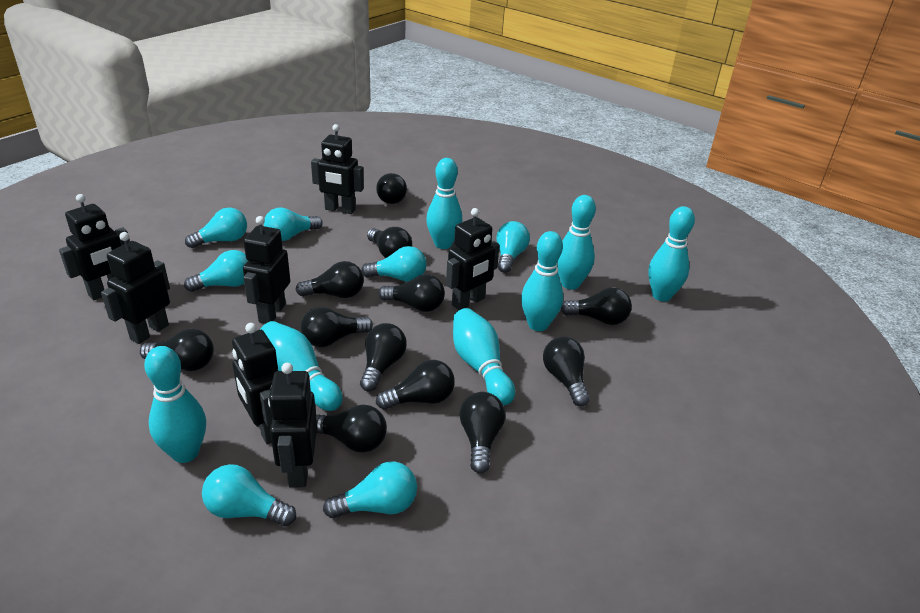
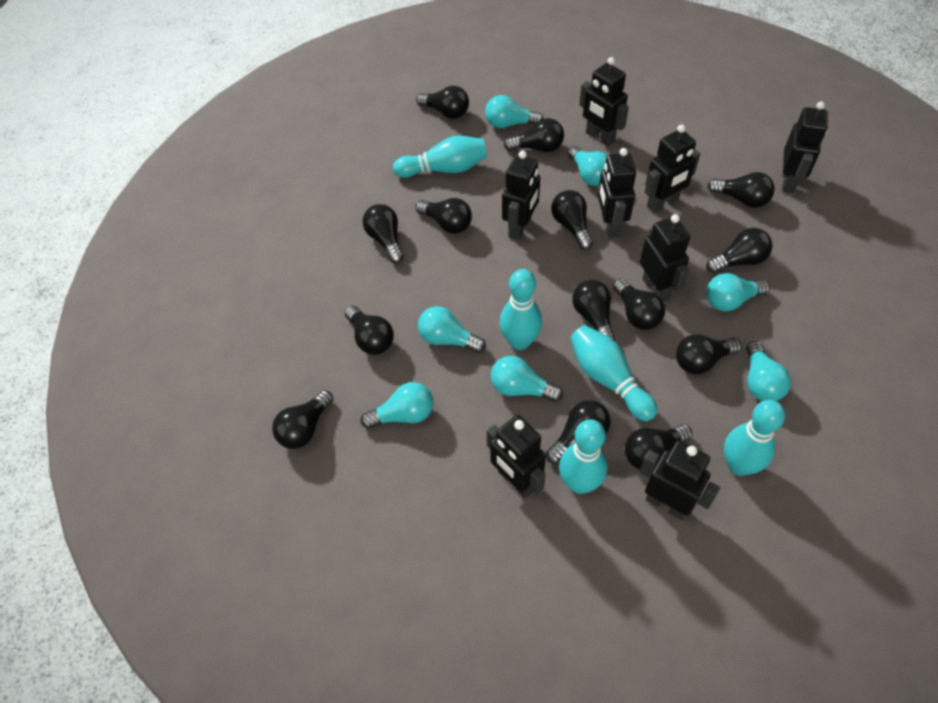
black light bulb: 12 -> 14
black robot: 7 -> 8
turquoise bowling pin: 7 -> 5

